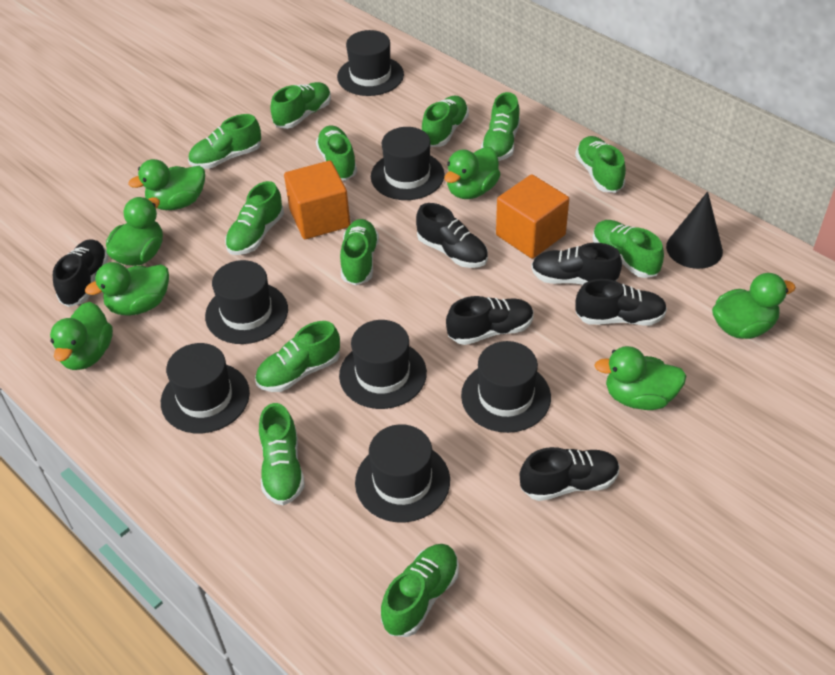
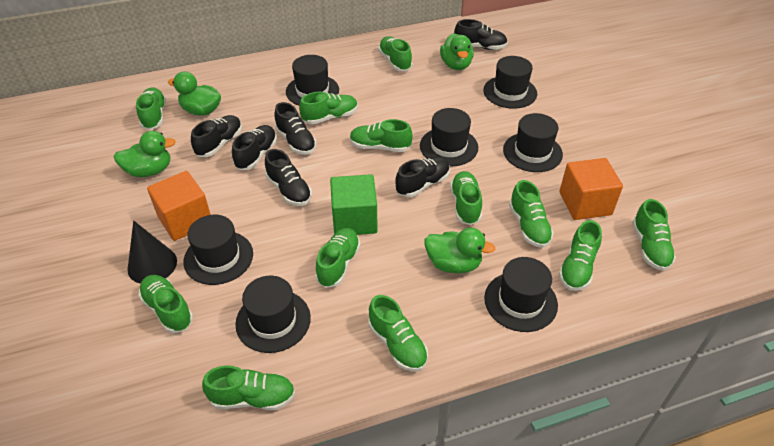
green cube: 0 -> 1
green duck: 7 -> 4

